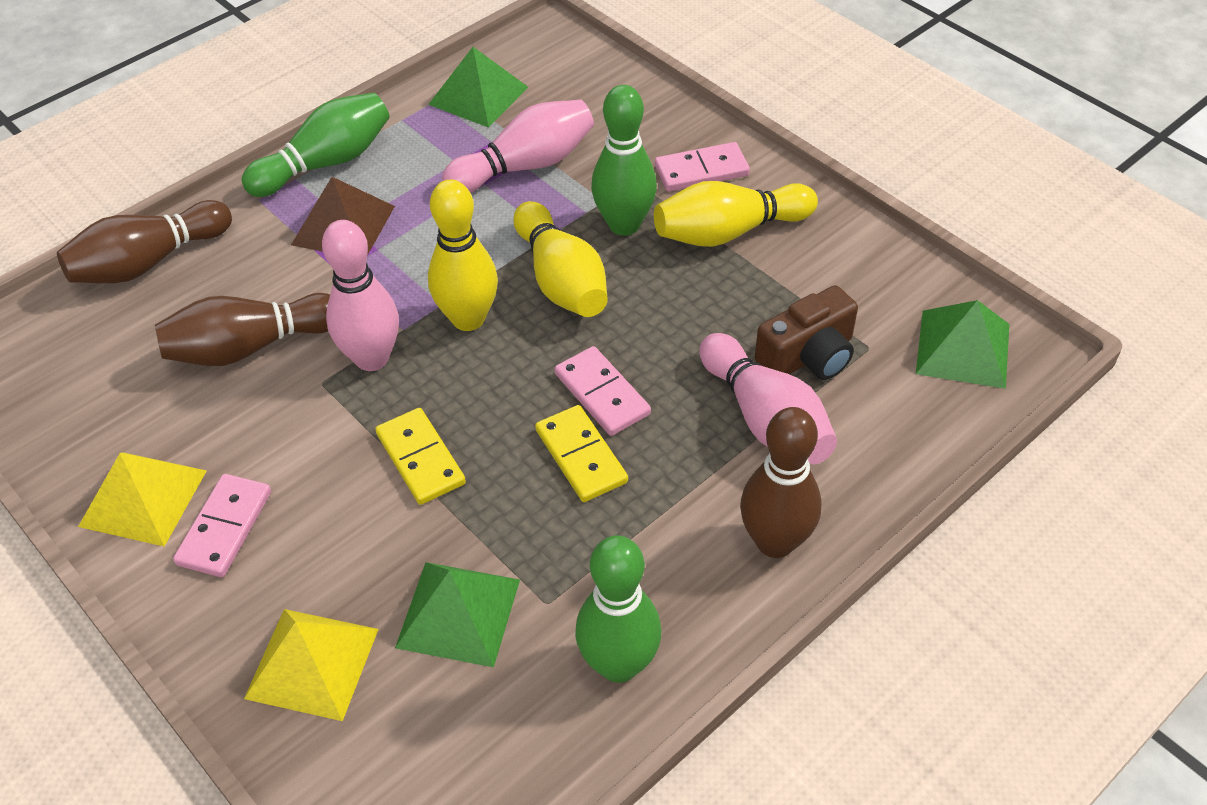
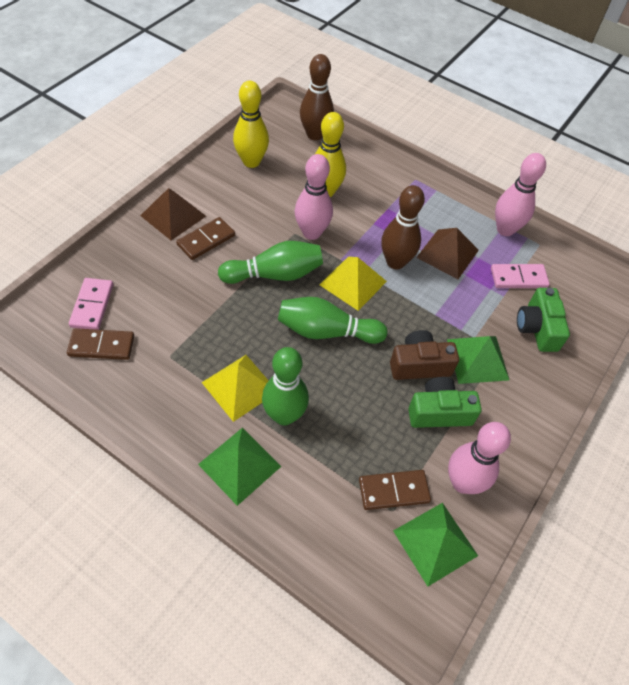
brown bowling pin: 3 -> 2
brown domino: 0 -> 3
brown pyramid: 1 -> 2
green camera: 0 -> 2
pink domino: 3 -> 2
yellow bowling pin: 3 -> 2
yellow domino: 2 -> 0

